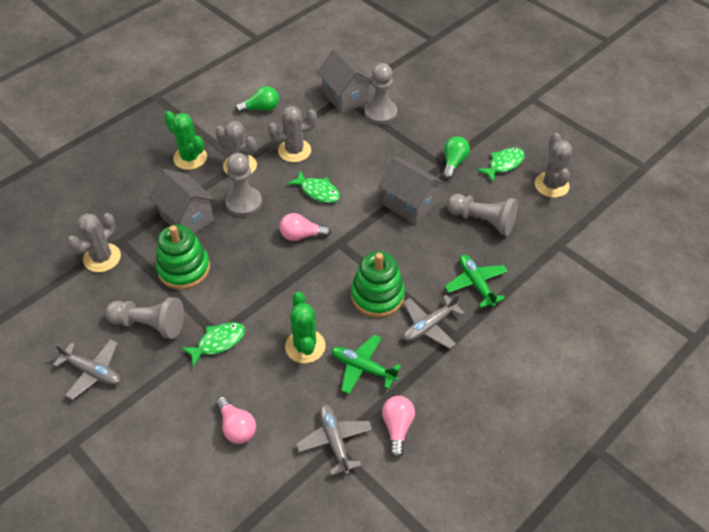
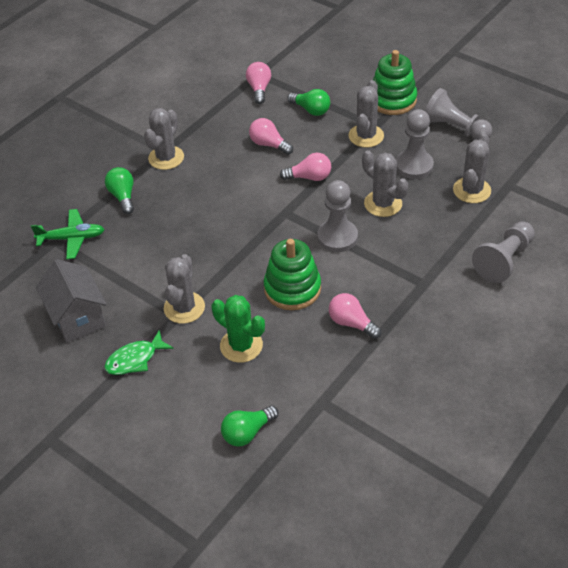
green cactus: 2 -> 1
green fish: 3 -> 1
green light bulb: 2 -> 3
green plane: 2 -> 1
grey cactus: 4 -> 5
grey house: 3 -> 1
grey plane: 3 -> 0
pink light bulb: 3 -> 4

